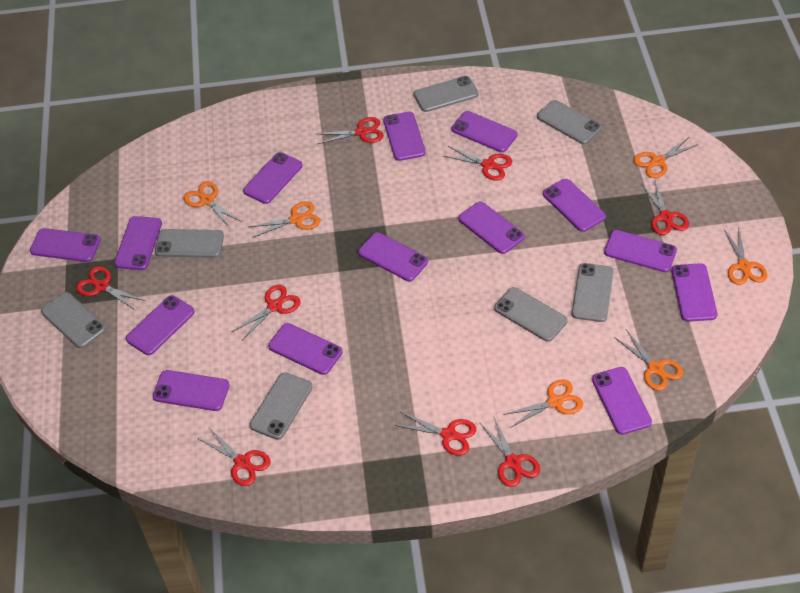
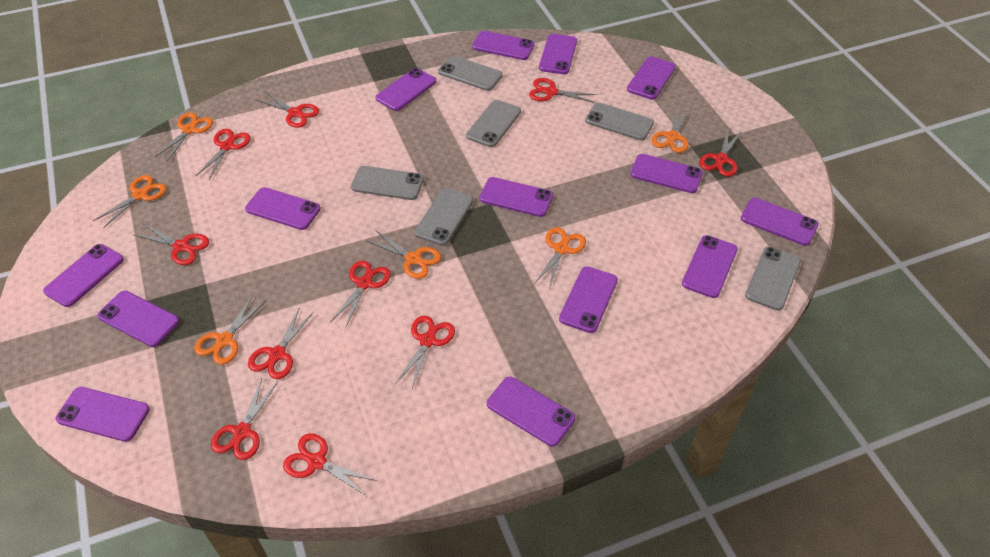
grey phone: 7 -> 6
red scissors: 8 -> 10

